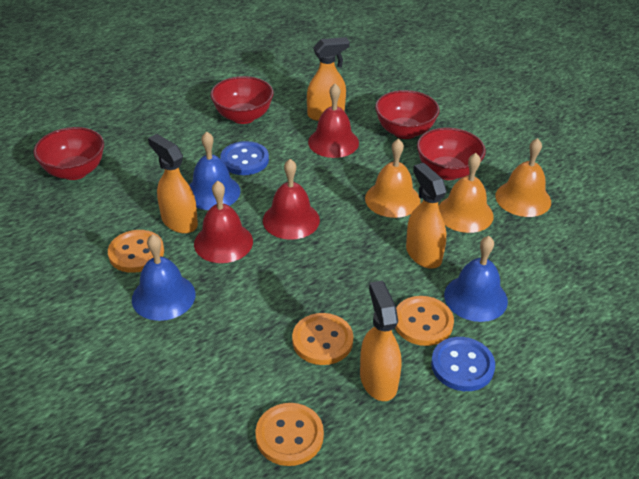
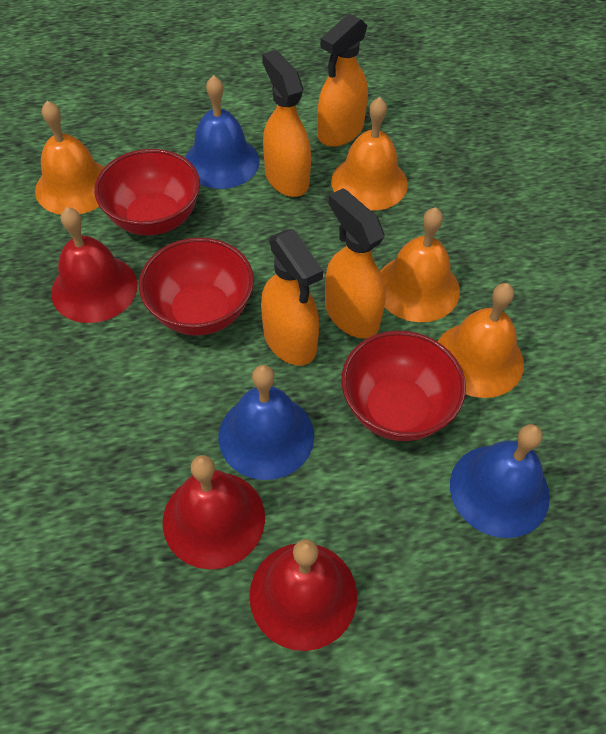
blue button: 2 -> 0
orange bell: 3 -> 4
orange button: 4 -> 0
red bowl: 4 -> 3

